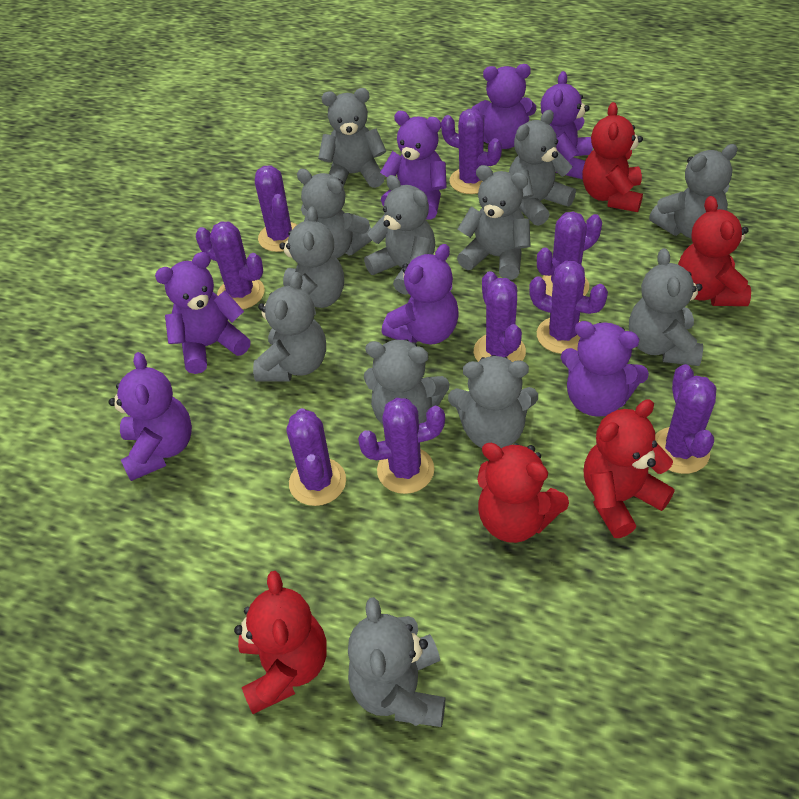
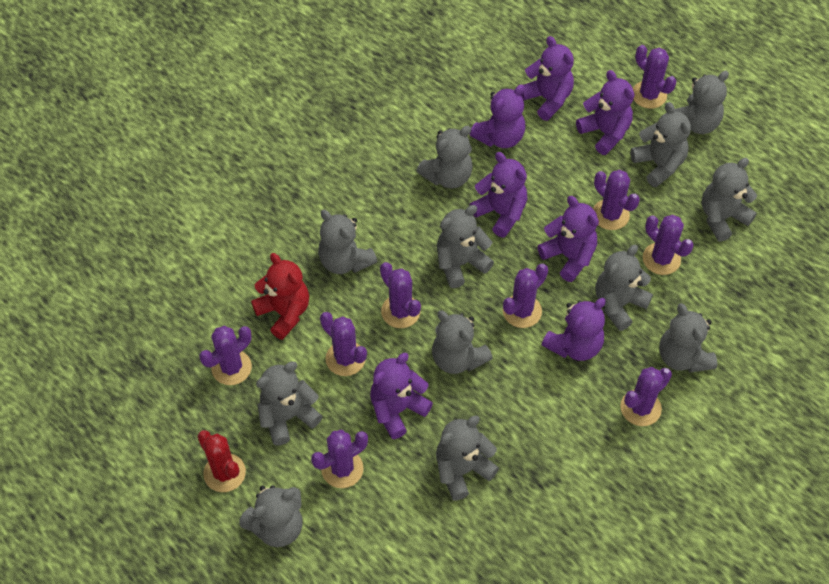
red cactus: 0 -> 1
red teddy bear: 5 -> 1

